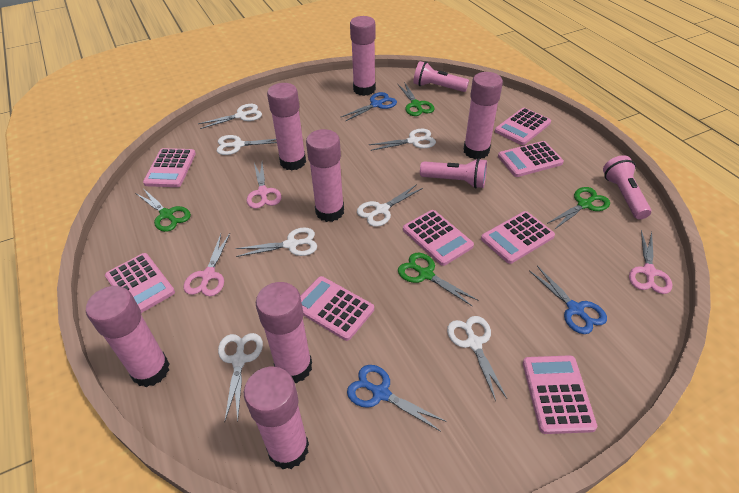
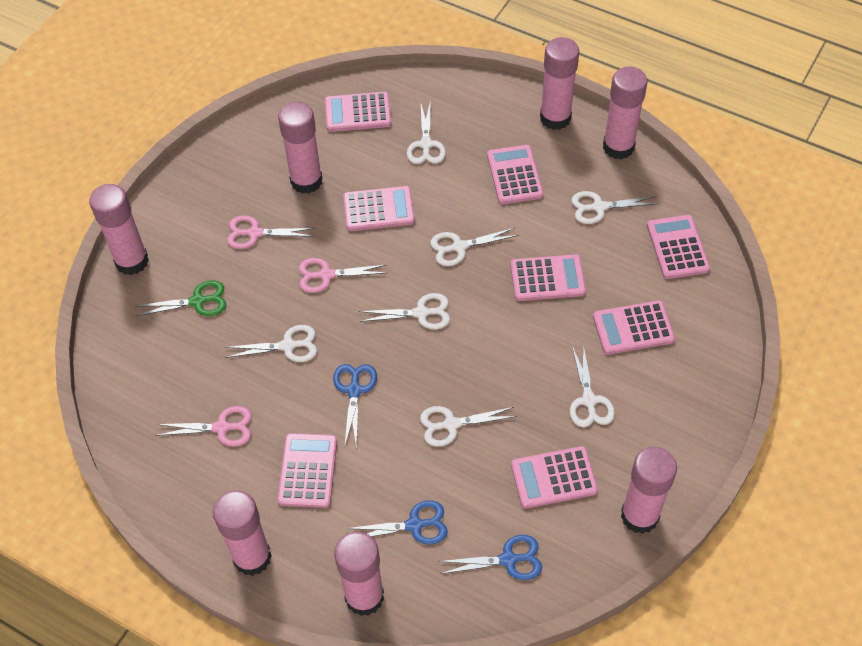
green scissors: 4 -> 1
pink flashlight: 3 -> 0

